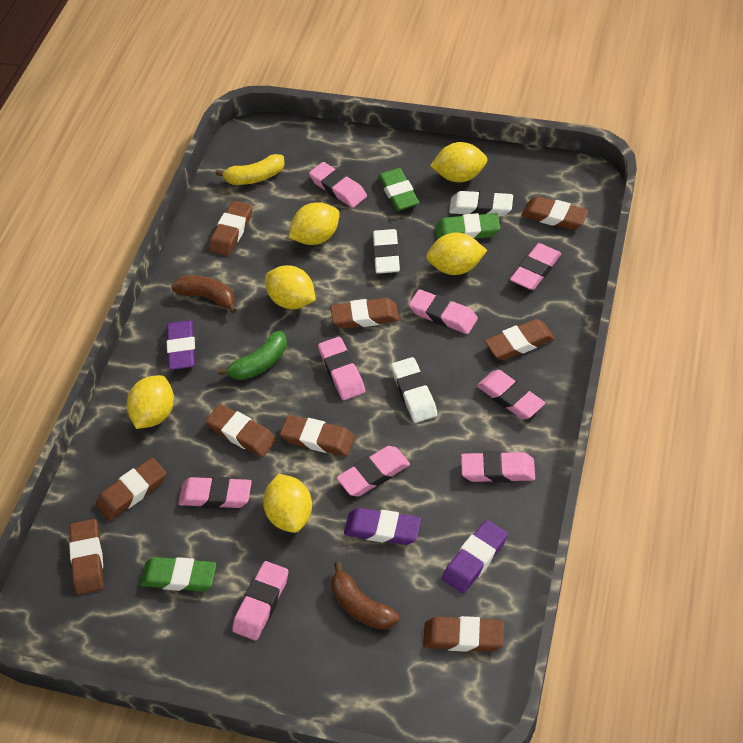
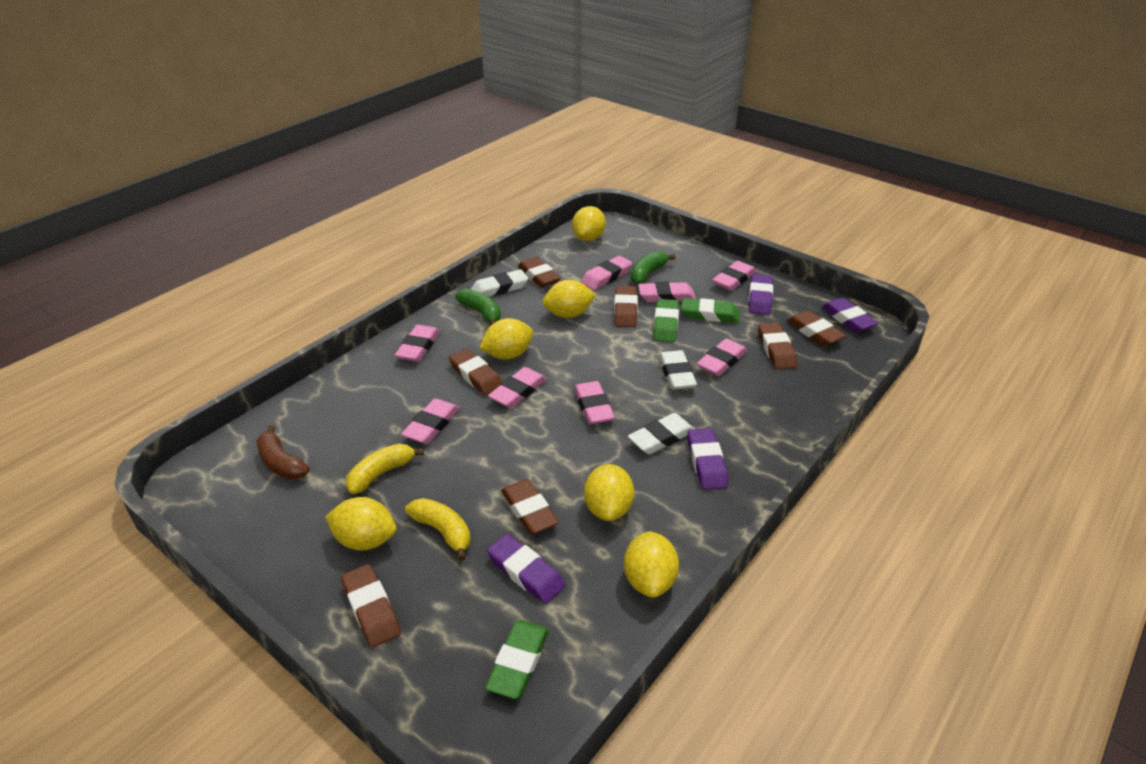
brown banana: 2 -> 1
brown eraser: 9 -> 7
green banana: 1 -> 2
pink eraser: 9 -> 8
purple eraser: 3 -> 4
yellow banana: 1 -> 2

